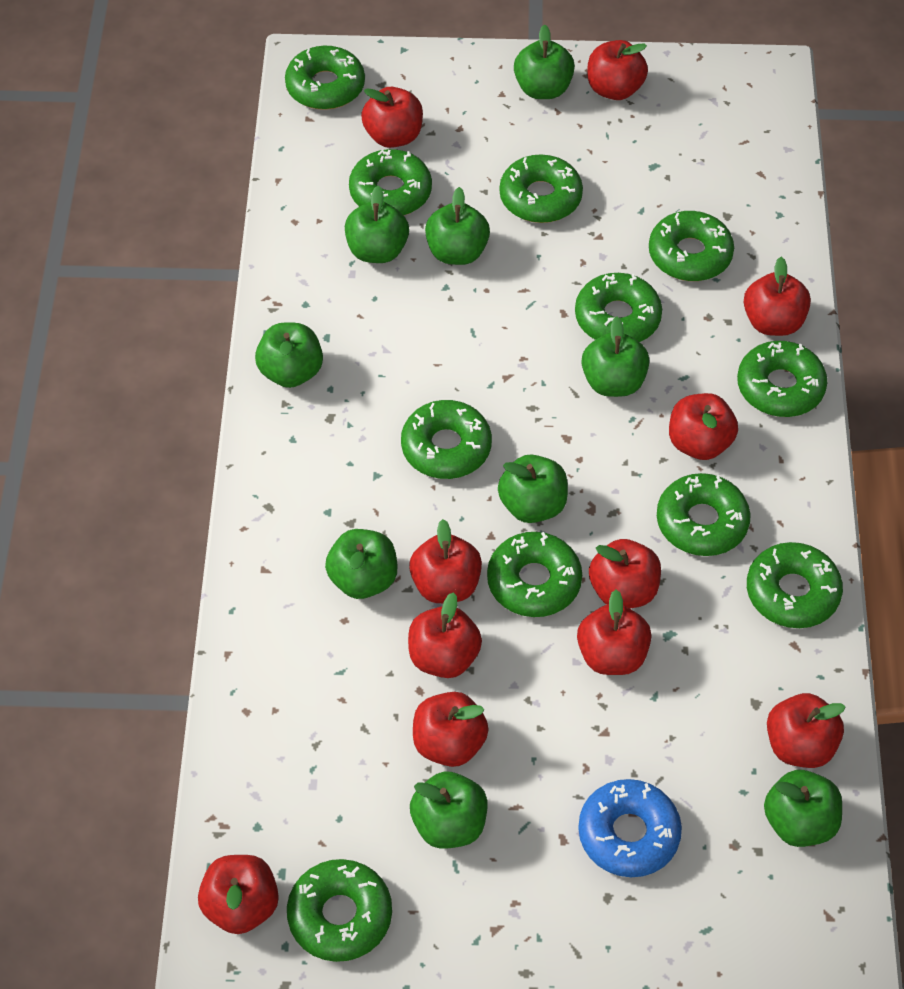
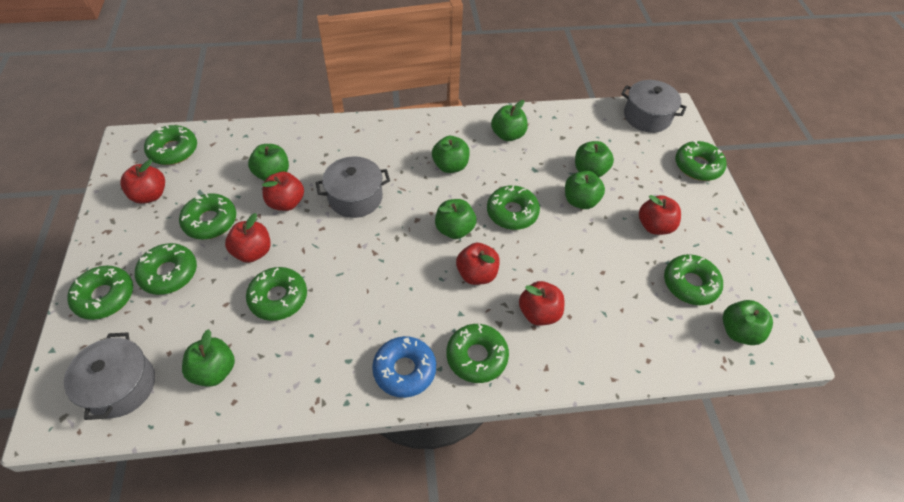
green apple: 9 -> 8
green donut: 11 -> 9
grey pot: 0 -> 3
red apple: 11 -> 6

